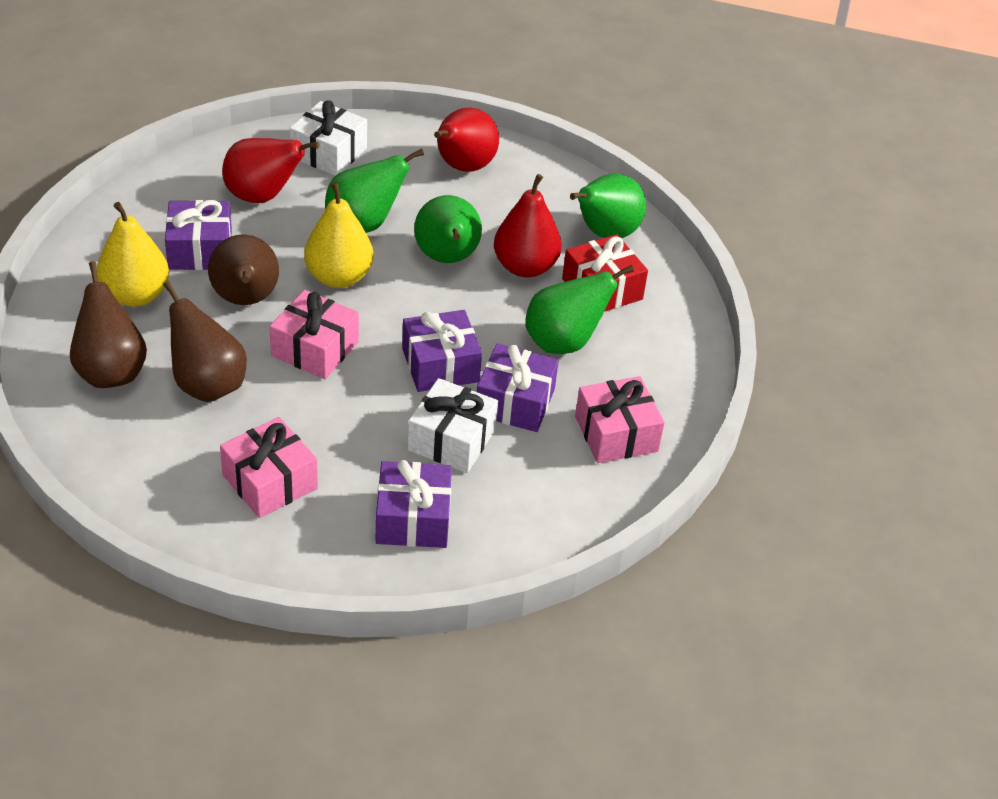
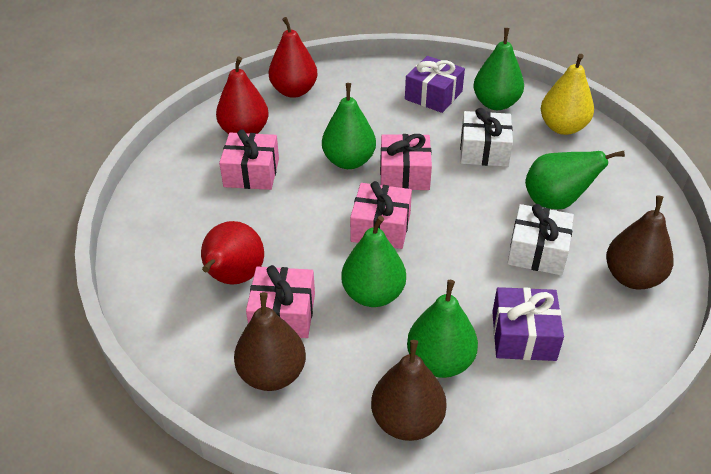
green pear: 4 -> 5
pink gift: 3 -> 4
purple gift: 4 -> 2
red gift: 1 -> 0
yellow pear: 2 -> 1

